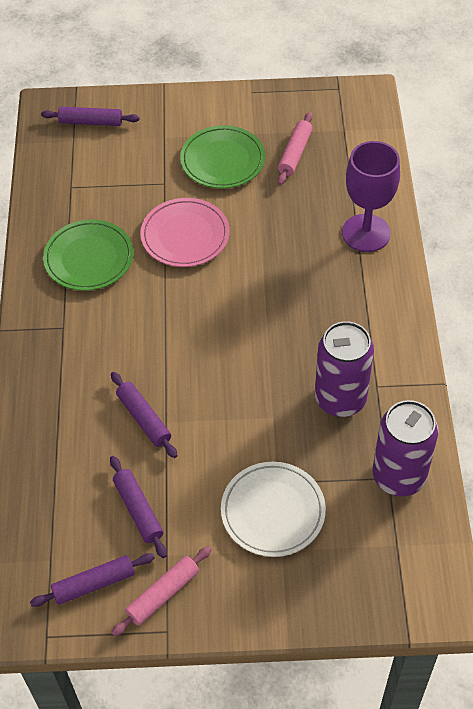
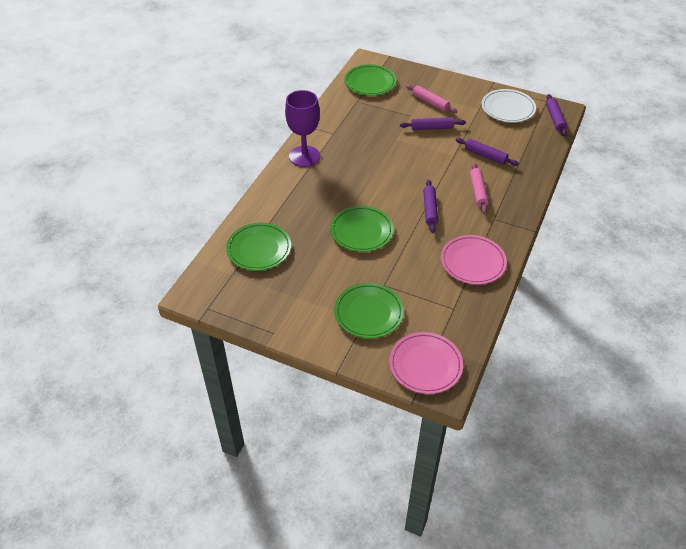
green plate: 2 -> 4
pink plate: 1 -> 2
purple can: 2 -> 0

